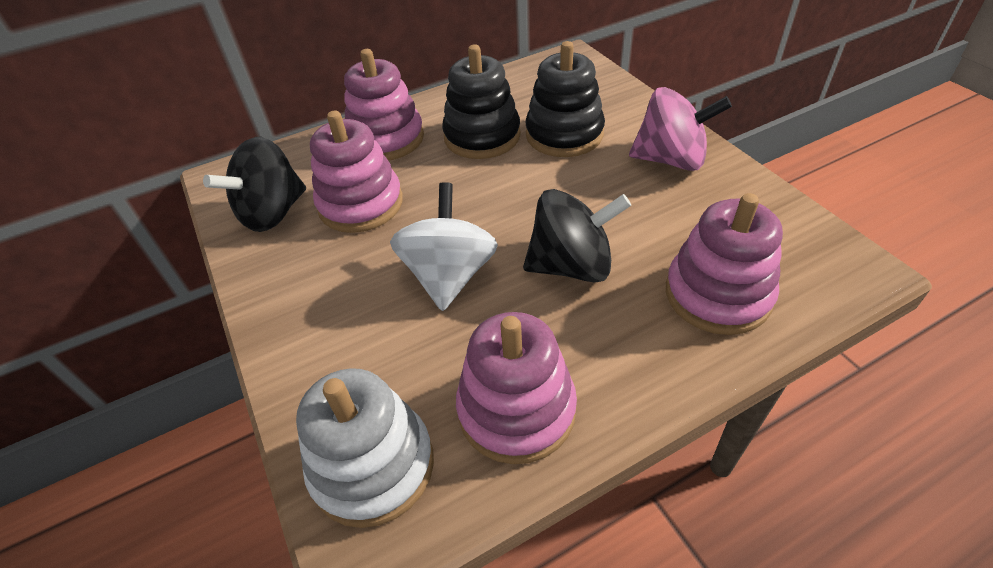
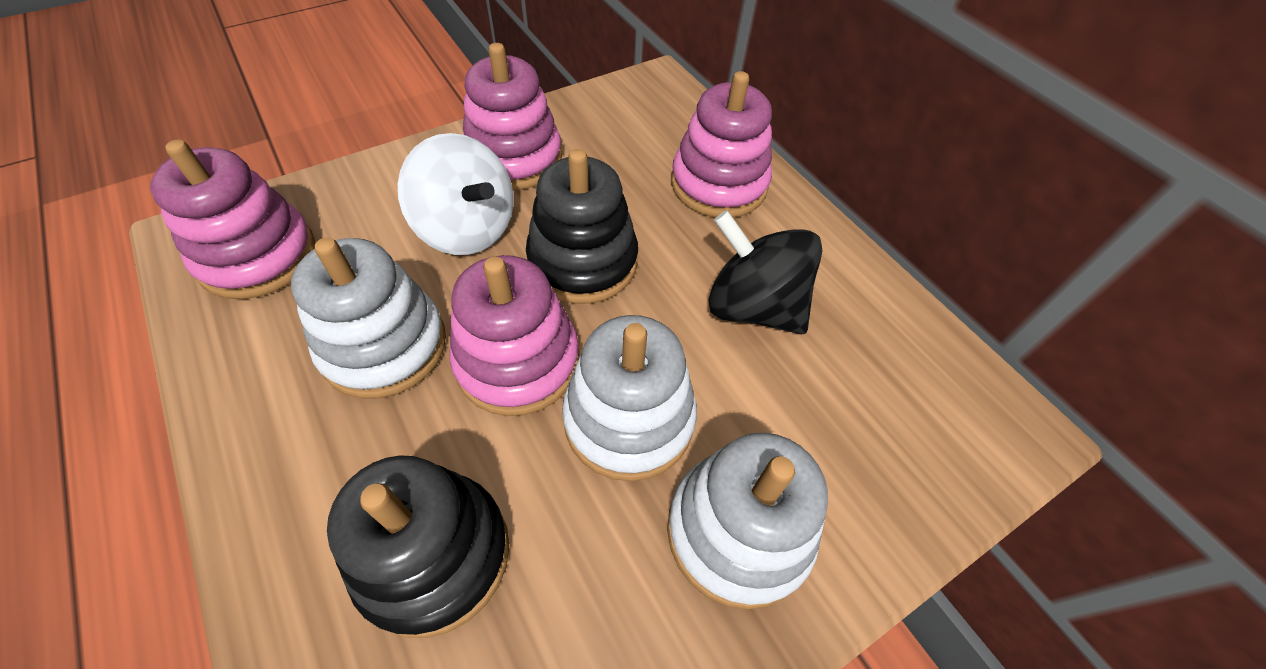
black spinning top: 2 -> 1
pink spinning top: 1 -> 0
white stacking toy: 1 -> 3

